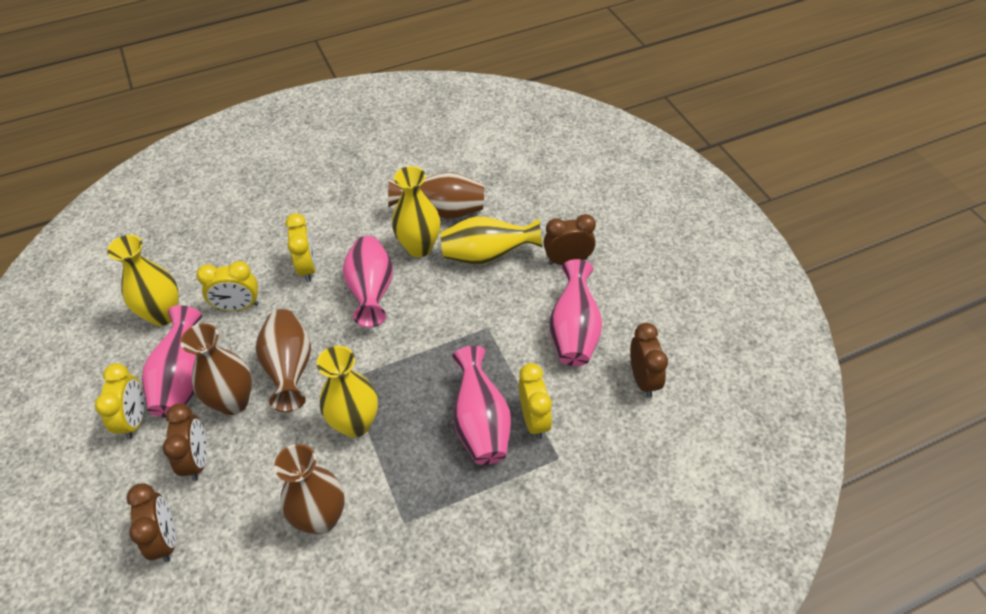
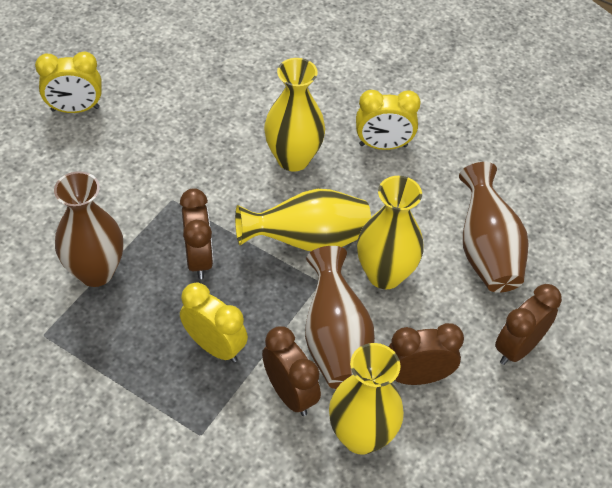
brown vase: 4 -> 3
pink vase: 4 -> 0
yellow clock: 4 -> 3

